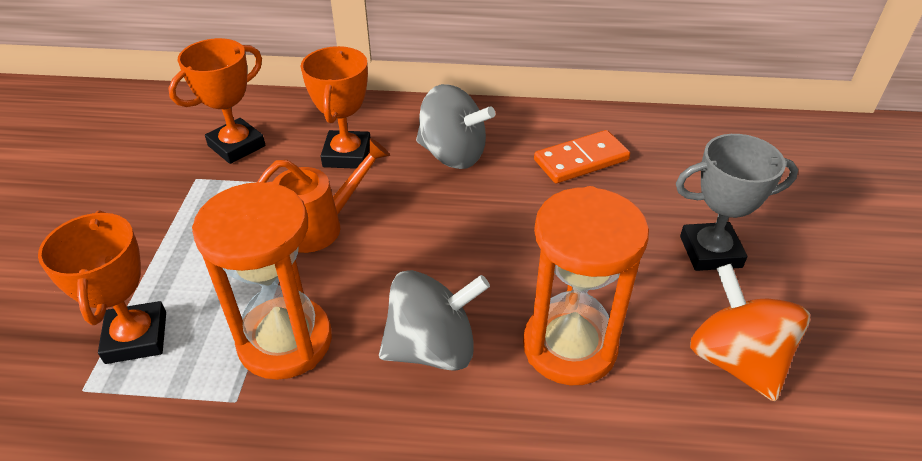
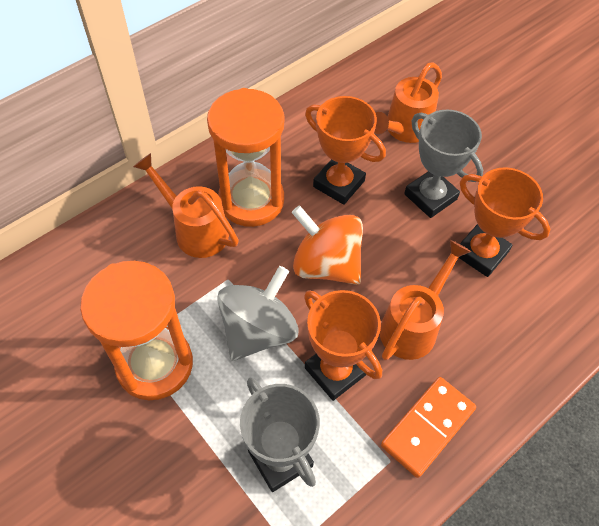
grey spinning top: 2 -> 1
grey trophy: 1 -> 2
orange watering can: 1 -> 3

